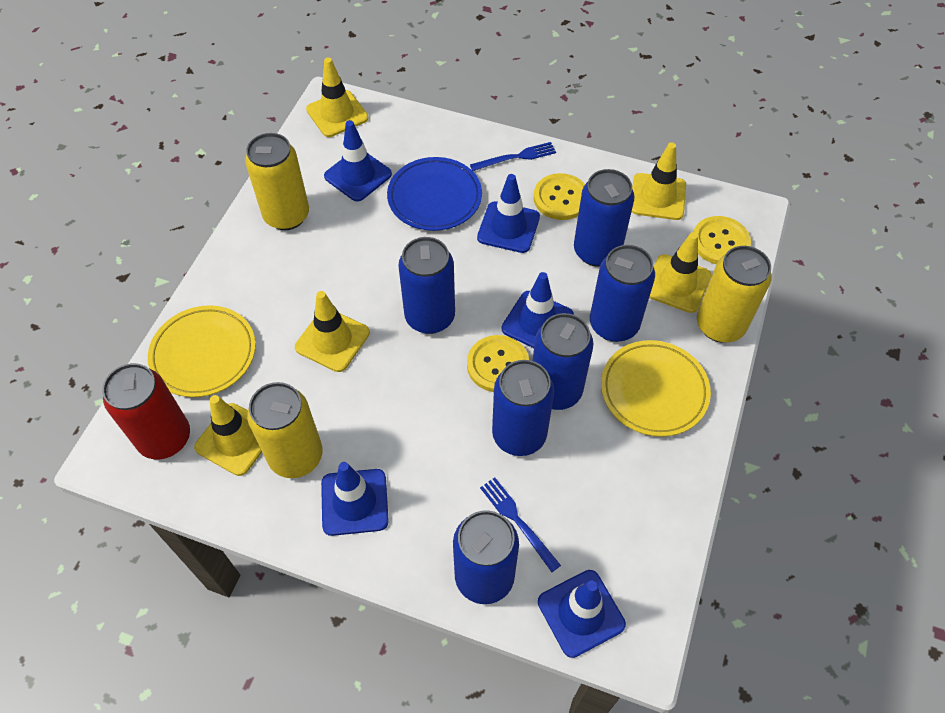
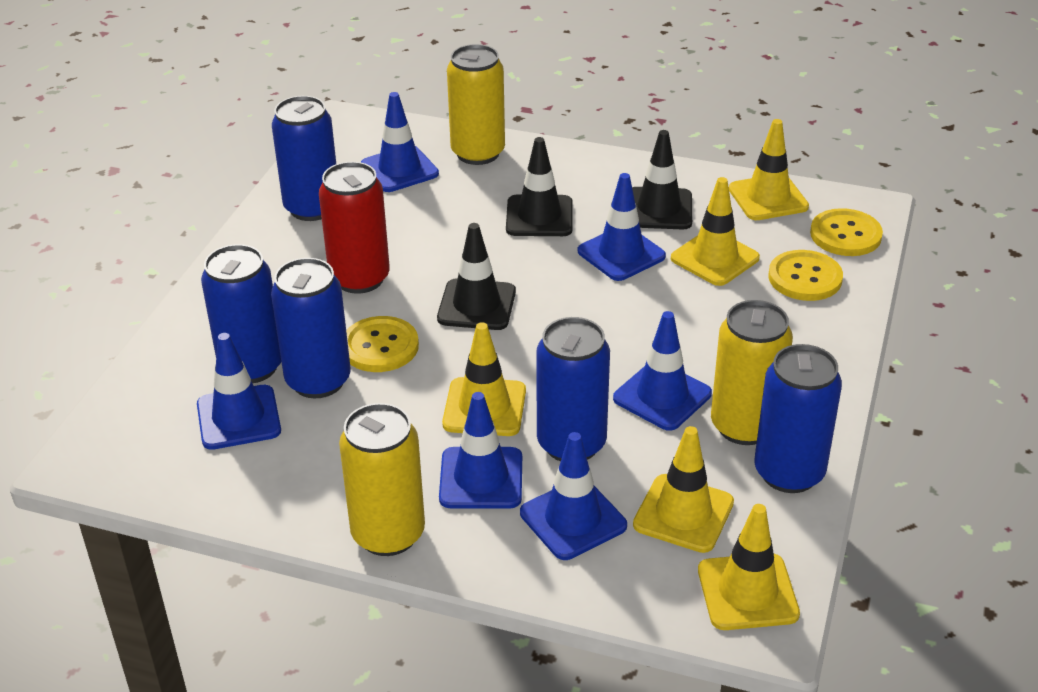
black traffic cone: 0 -> 3
blue can: 6 -> 5
blue fork: 2 -> 0
blue plate: 1 -> 0
blue traffic cone: 5 -> 6
yellow plate: 2 -> 0

